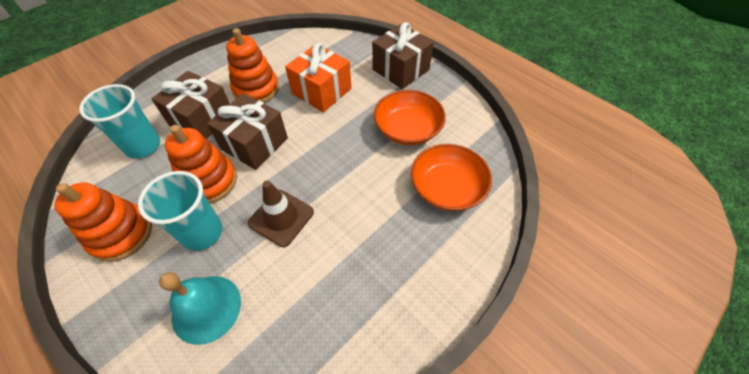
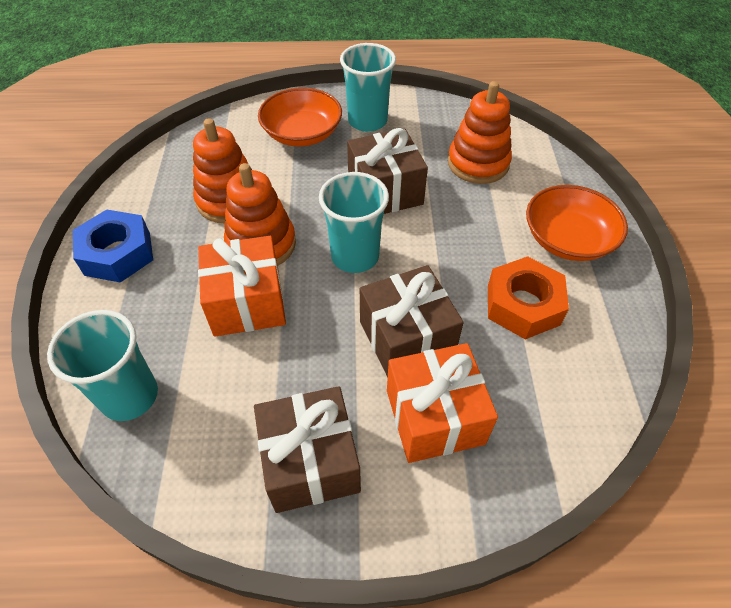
blue nut: 0 -> 1
brown traffic cone: 1 -> 0
orange gift: 1 -> 2
orange nut: 0 -> 1
turquoise bell: 1 -> 0
turquoise cup: 2 -> 3

